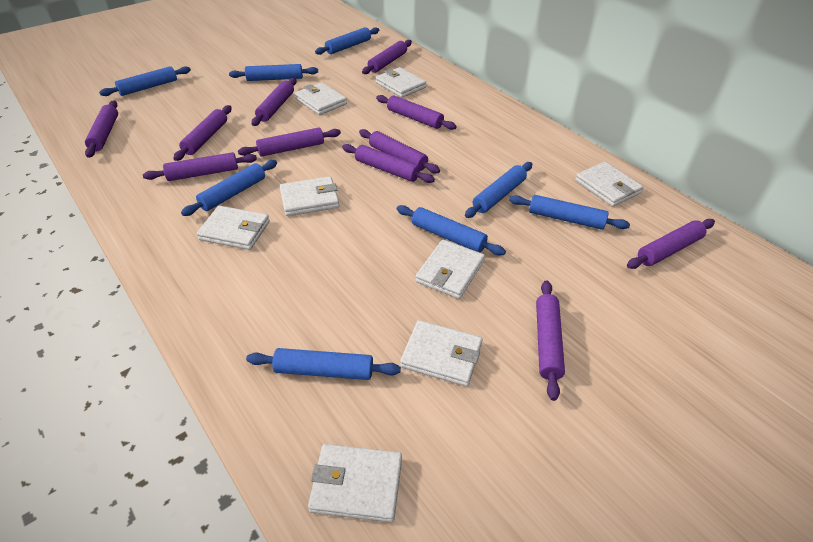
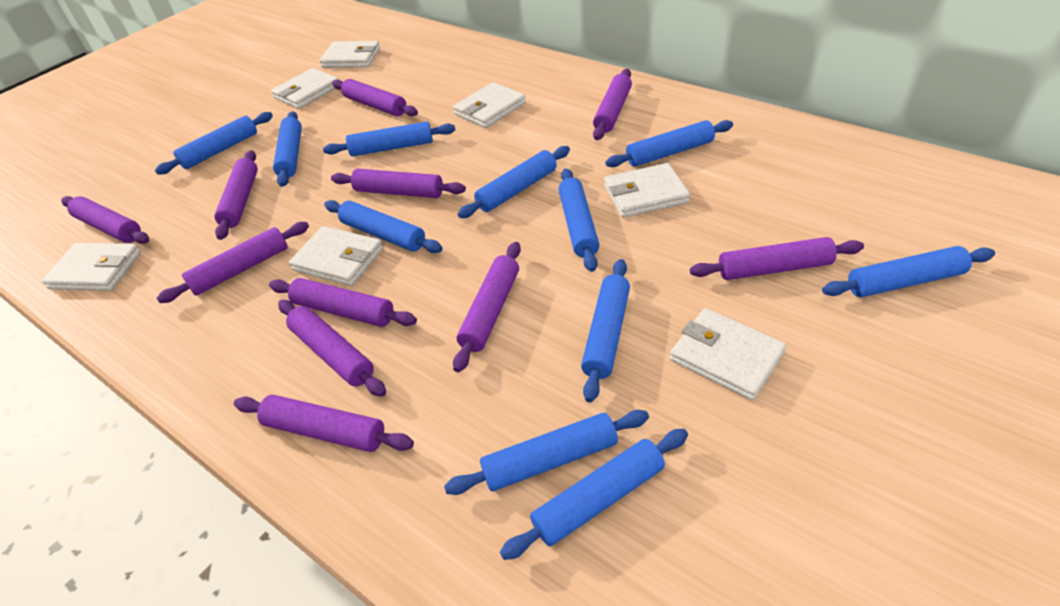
blue rolling pin: 8 -> 11
white wallet: 8 -> 7

